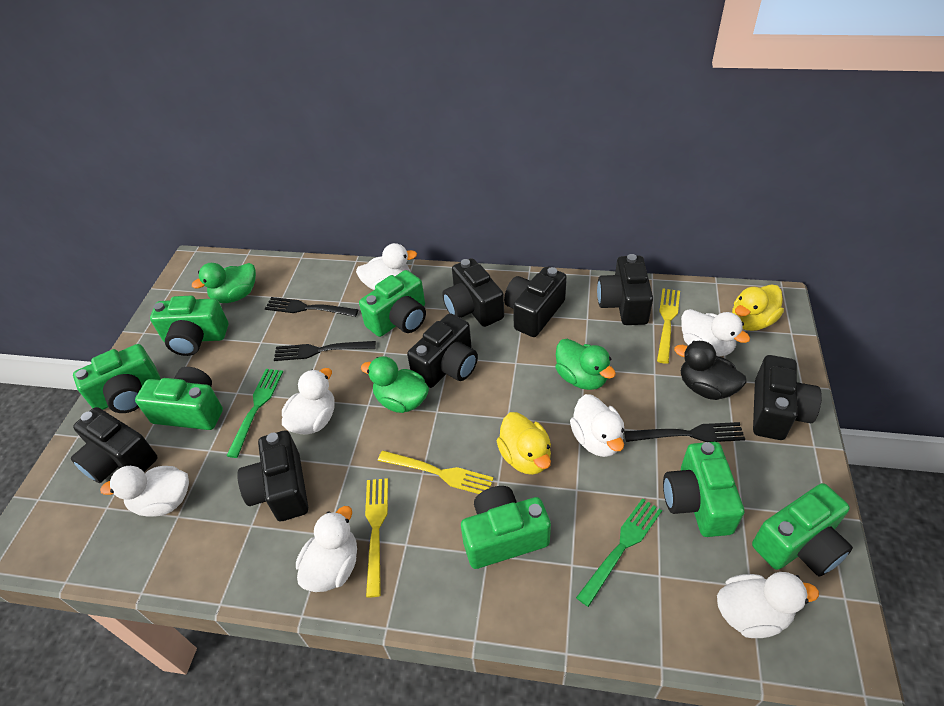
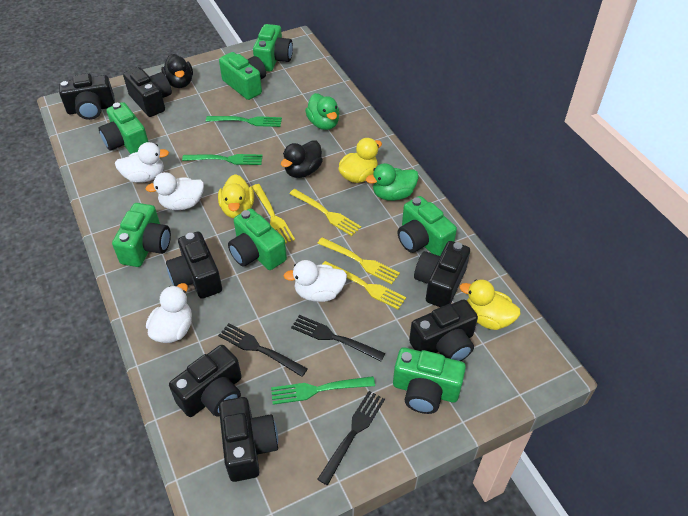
black duck: 1 -> 2
green duck: 3 -> 2
green fork: 2 -> 3
white duck: 7 -> 4
yellow duck: 2 -> 3
yellow fork: 3 -> 4

